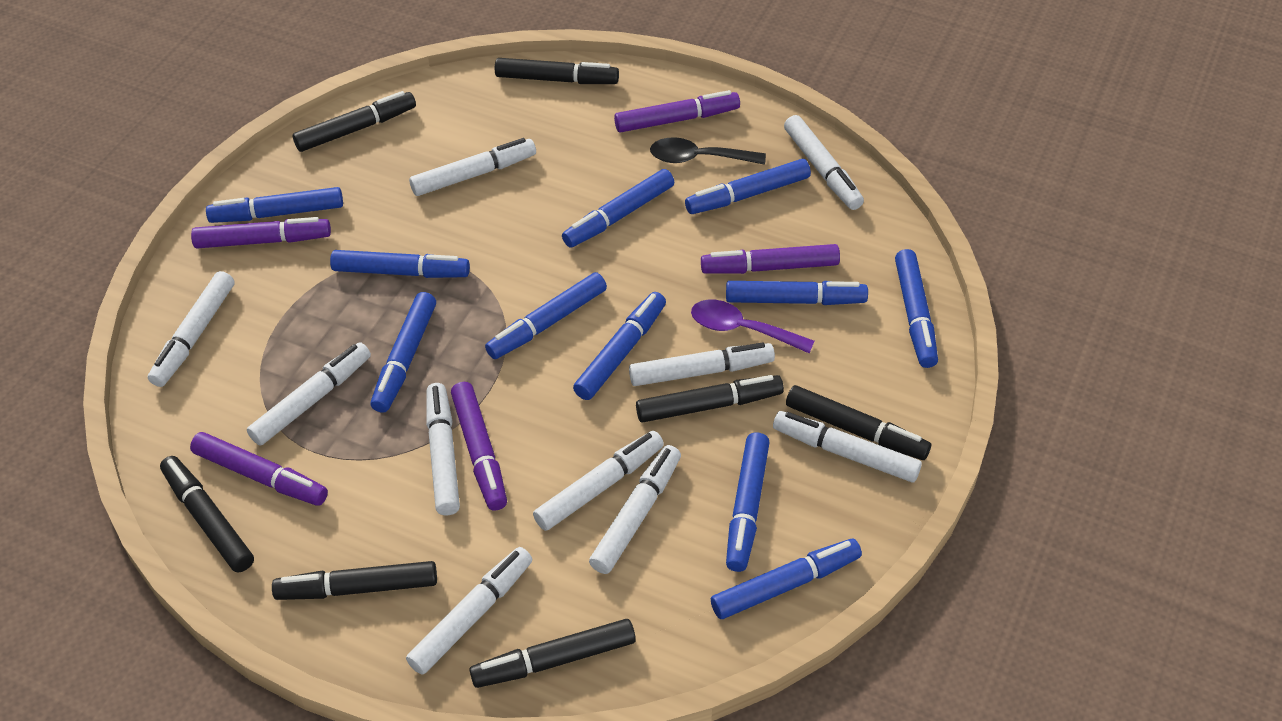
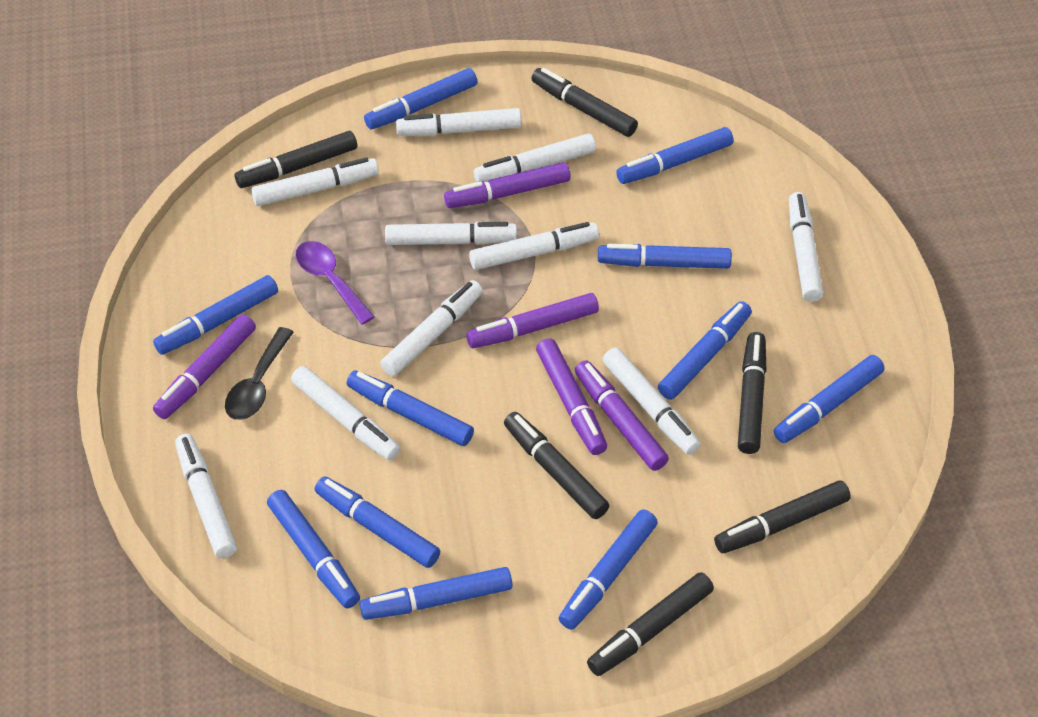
black marker: 7 -> 6

